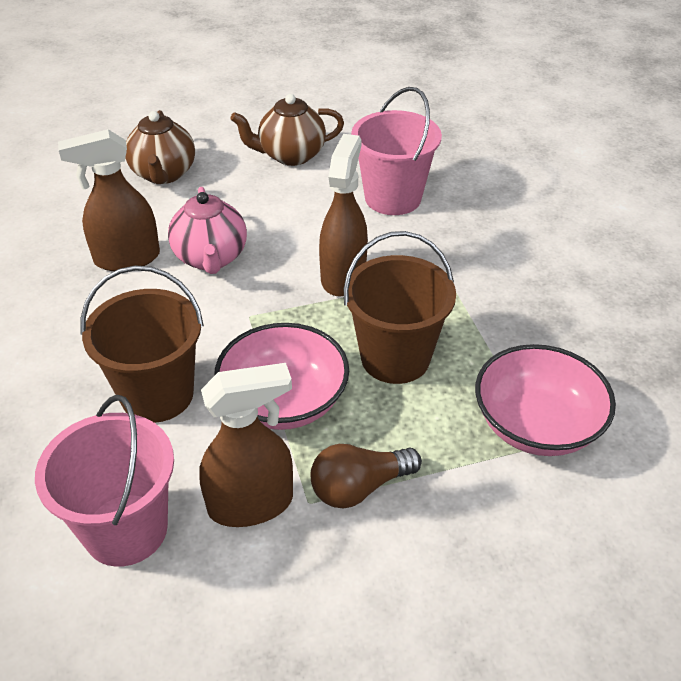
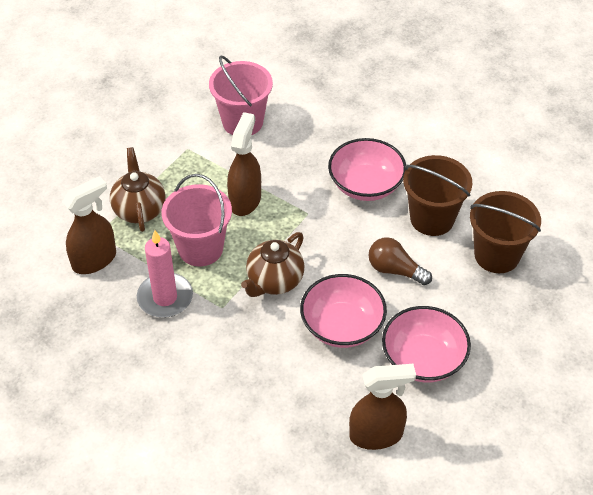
pink bowl: 2 -> 3
pink candle: 0 -> 1
pink teapot: 1 -> 0

